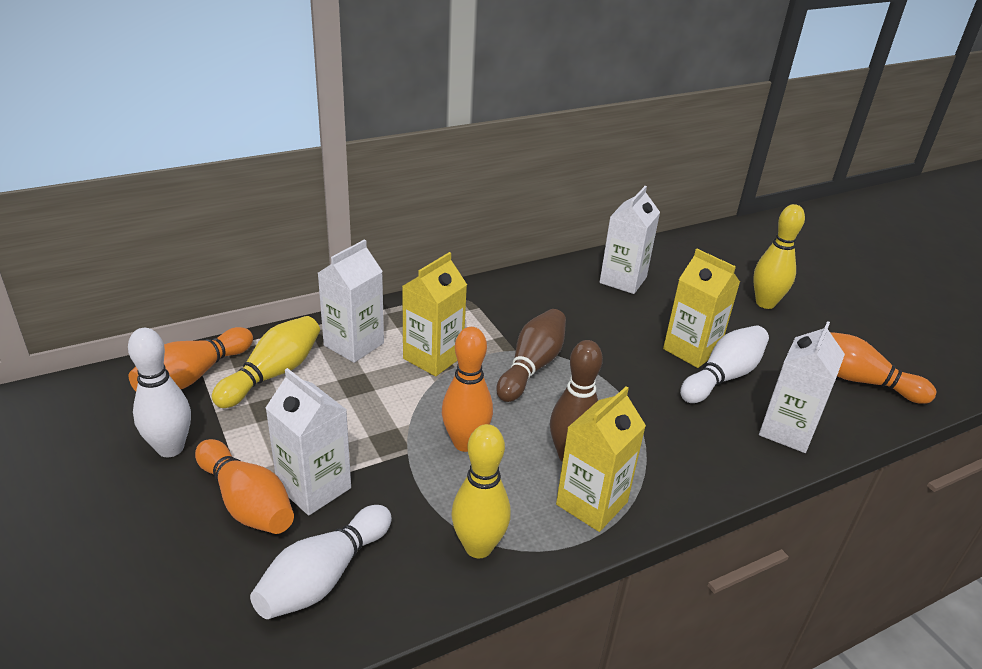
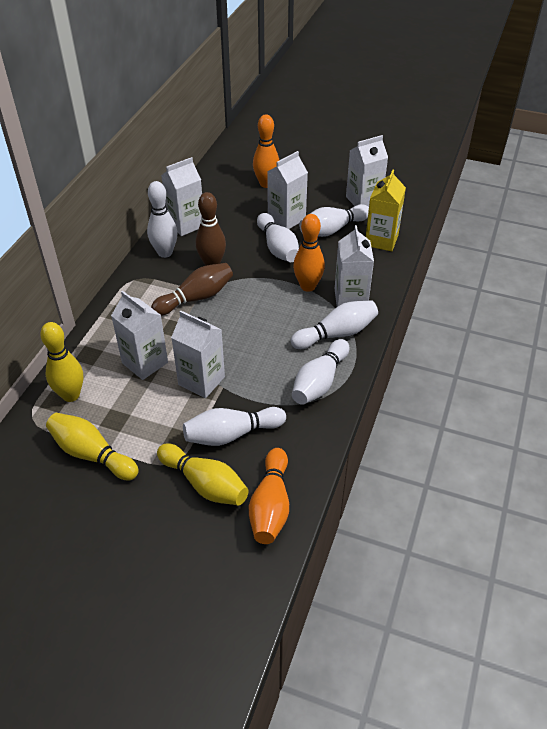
orange bowling pin: 4 -> 3
white bowling pin: 3 -> 6
white carton: 4 -> 6
yellow carton: 3 -> 1

